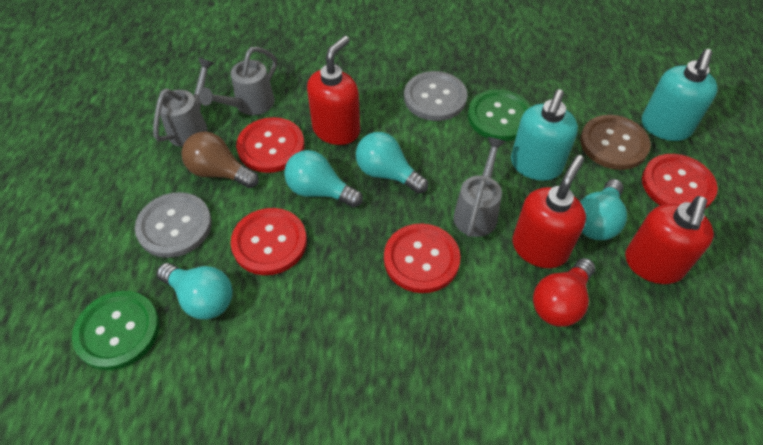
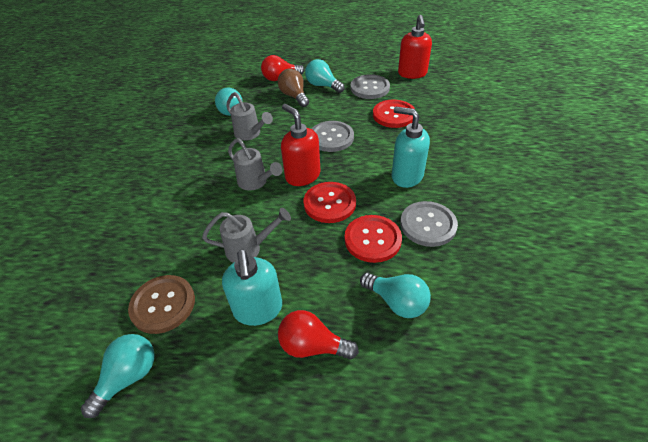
green button: 2 -> 0
grey button: 2 -> 3
red button: 4 -> 3
red light bulb: 1 -> 2
red soap dispenser: 3 -> 2

